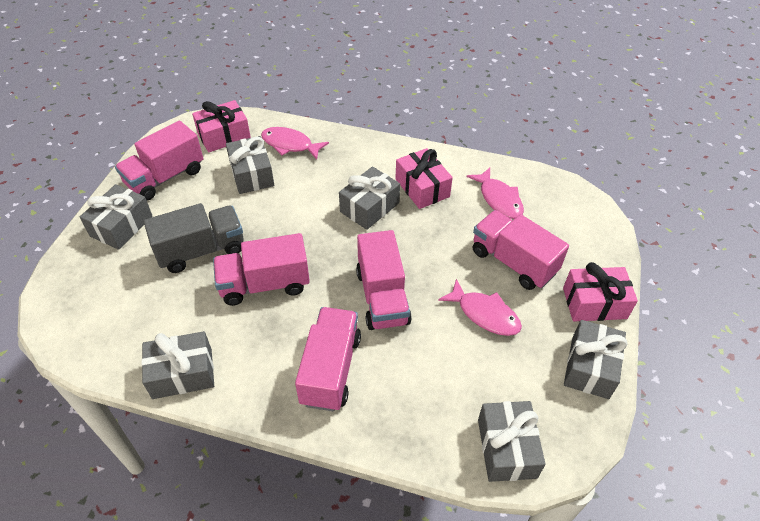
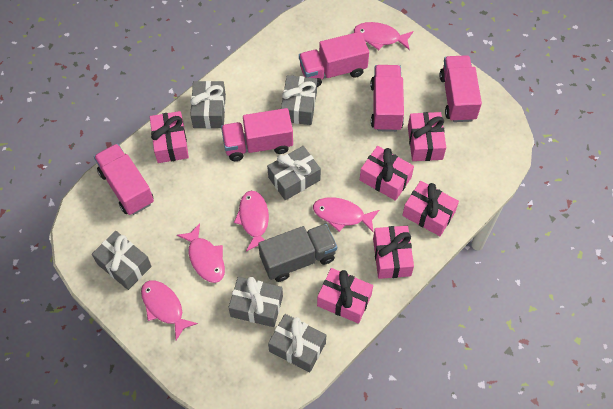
pink fish: 3 -> 5
pink gift: 3 -> 6

